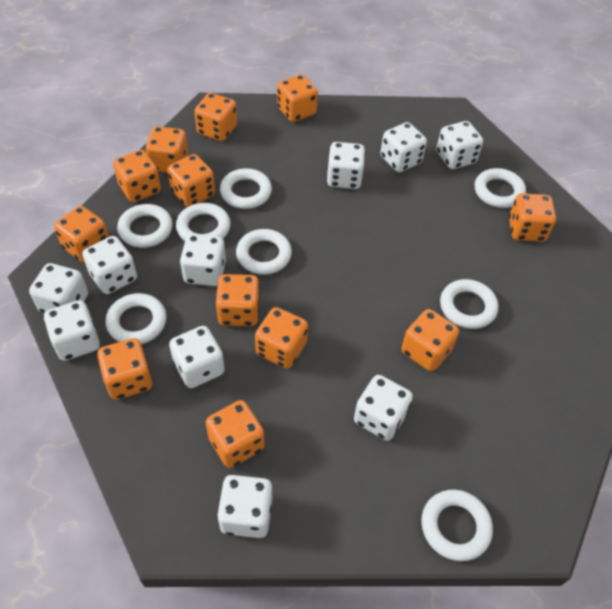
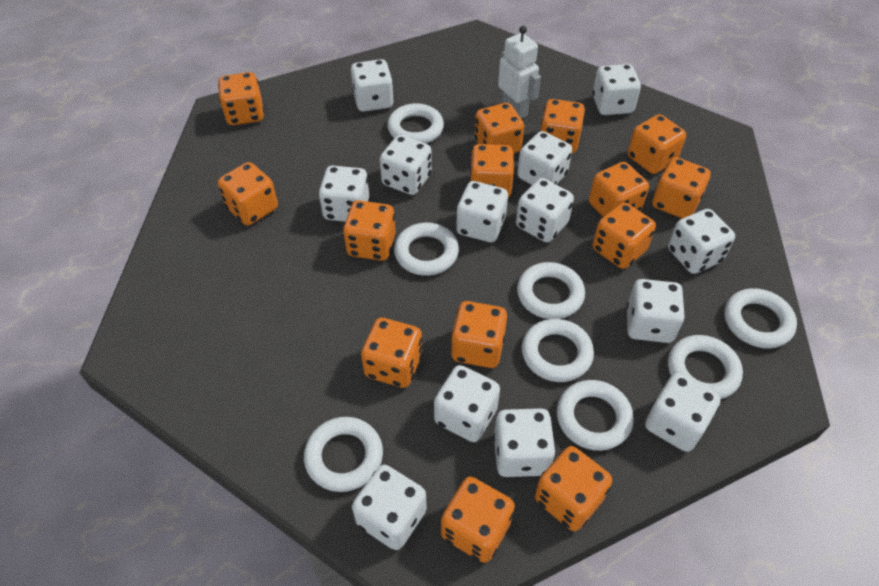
orange dice: 12 -> 14
white dice: 10 -> 13
white robot: 0 -> 1

